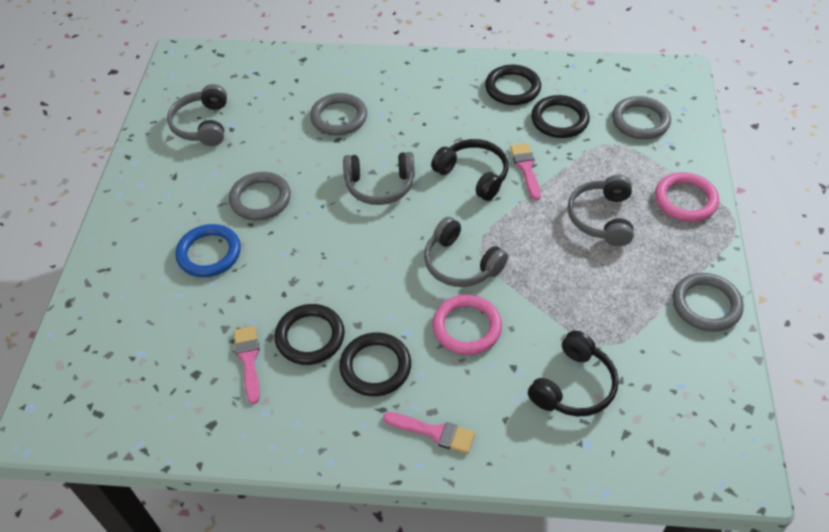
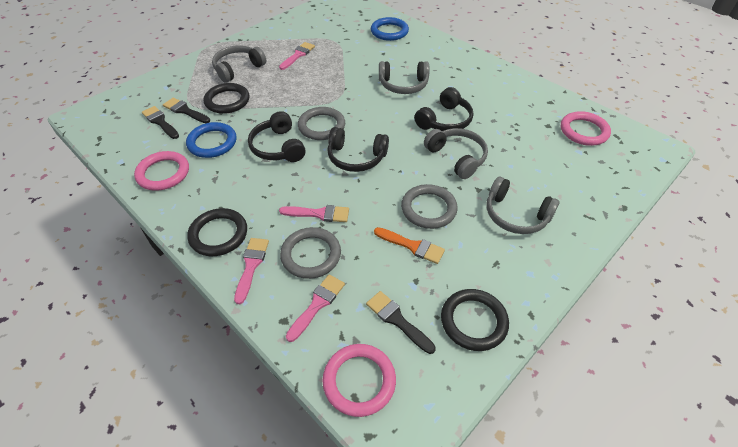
black brush: 0 -> 3
black headphones: 2 -> 3
black ring: 4 -> 3
blue ring: 1 -> 2
grey ring: 4 -> 3
orange brush: 0 -> 1
pink brush: 3 -> 4
pink ring: 2 -> 3

